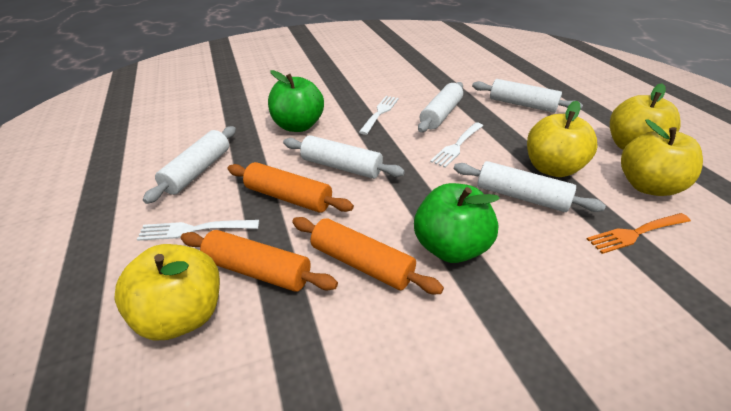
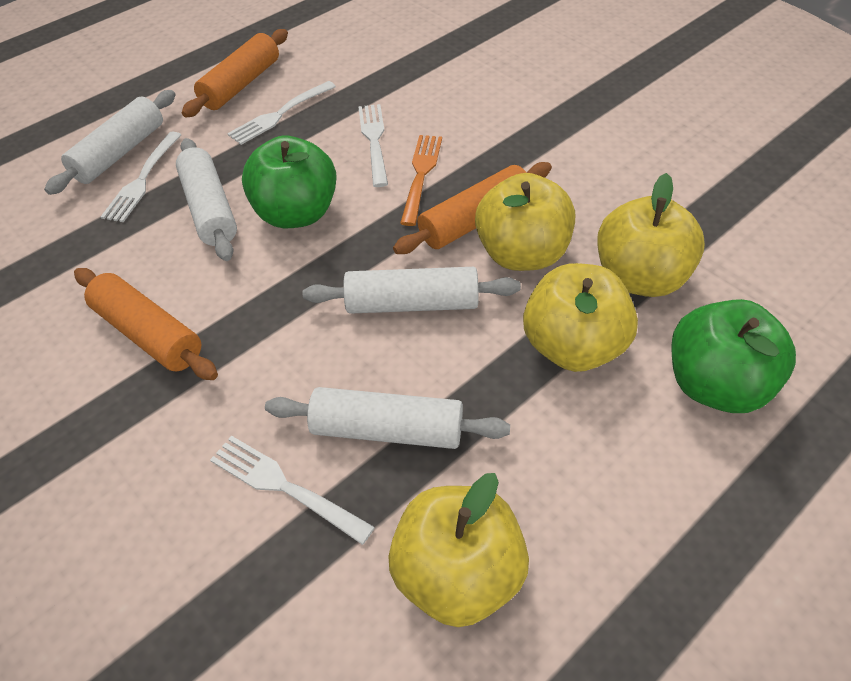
white fork: 3 -> 4
white rolling pin: 5 -> 4

